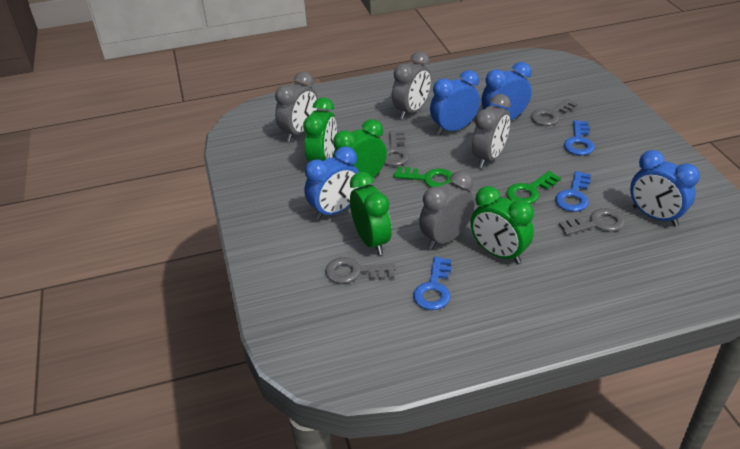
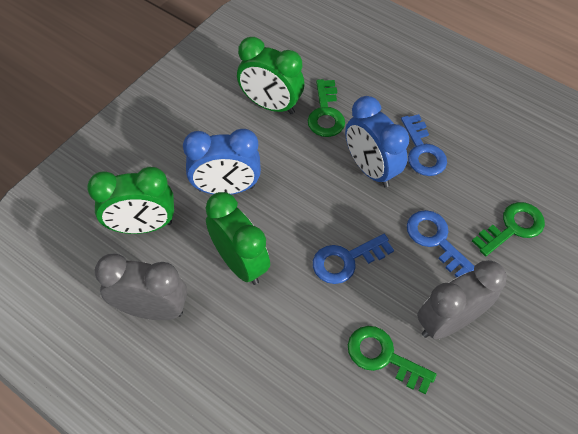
blue clock: 4 -> 2
green clock: 4 -> 3
green key: 2 -> 3
grey clock: 4 -> 2
grey key: 4 -> 0

